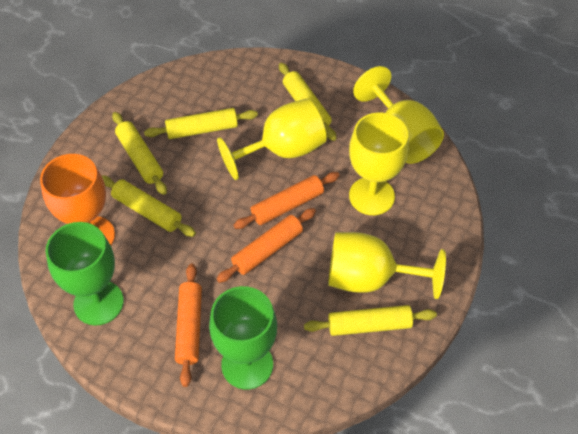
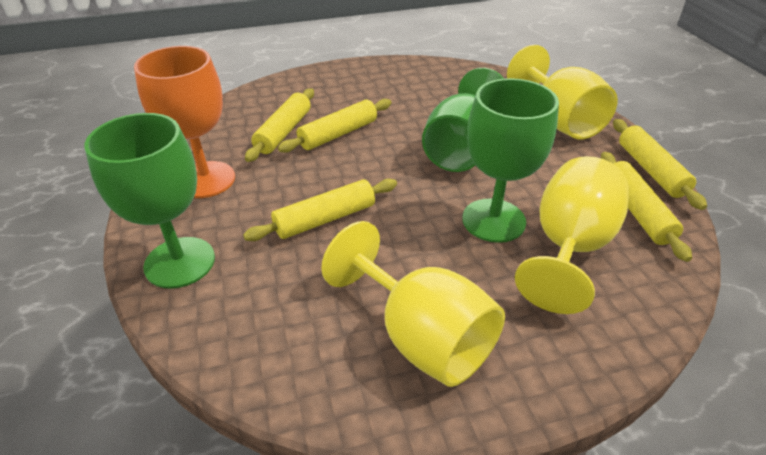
green goblet: 2 -> 3
orange rolling pin: 3 -> 0
yellow goblet: 4 -> 3

